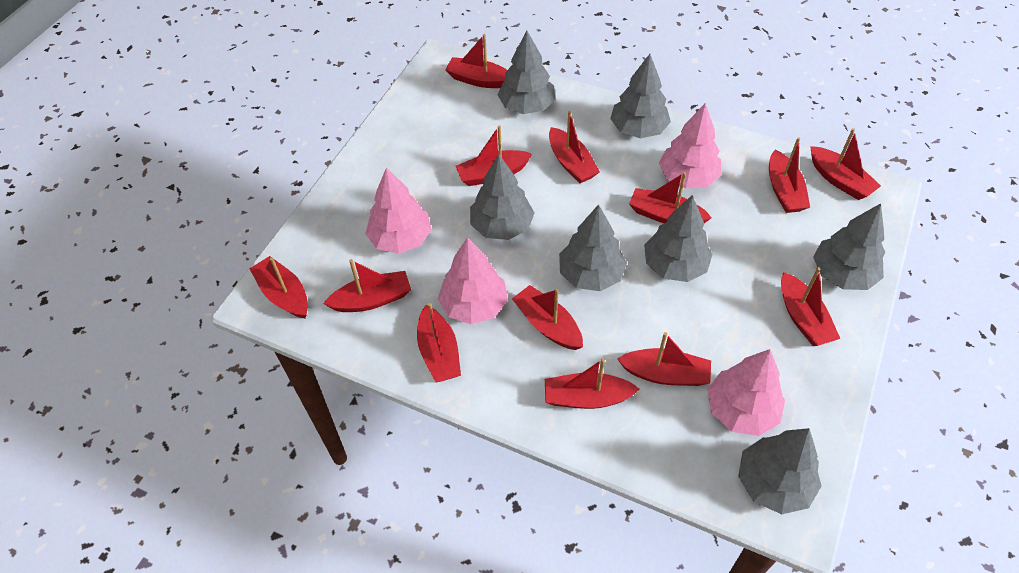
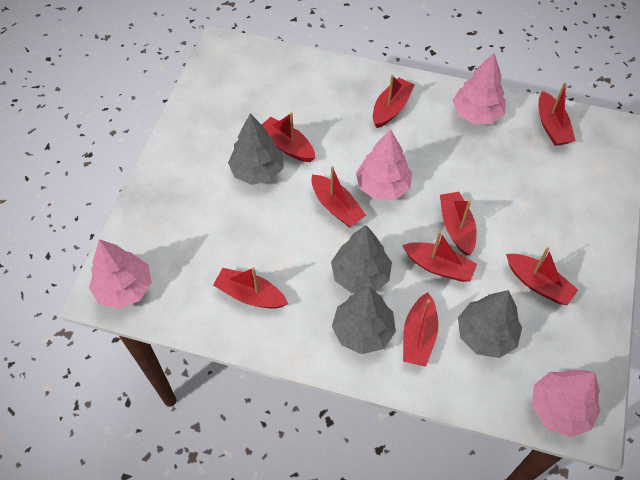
grey tree: 7 -> 4
red boat: 13 -> 9

